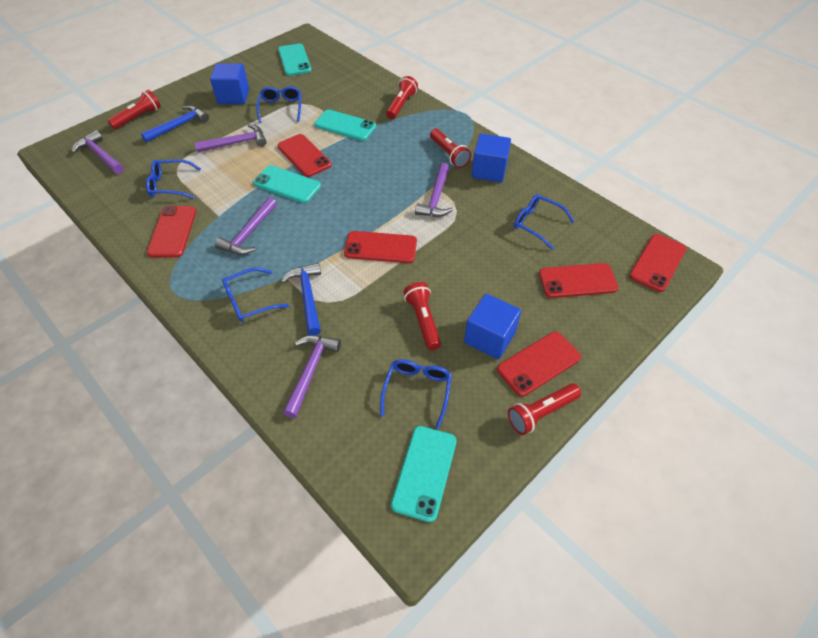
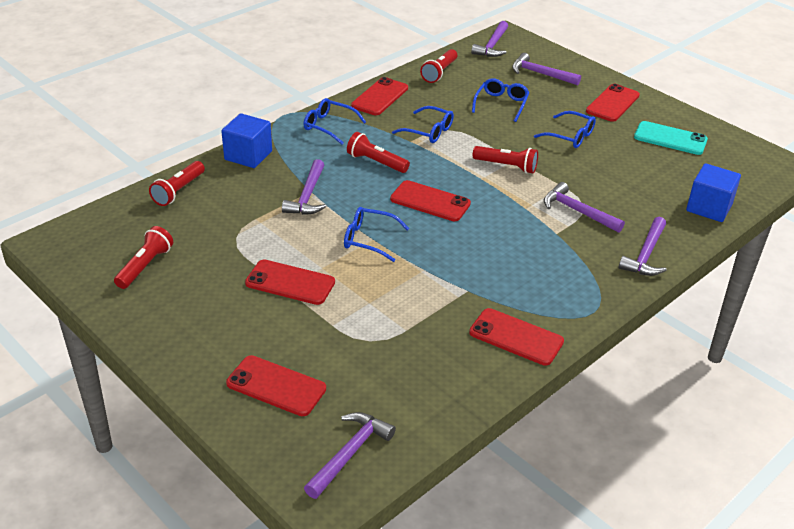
blue cube: 3 -> 2
blue hammer: 2 -> 0
purple hammer: 5 -> 6
turquoise phone: 4 -> 1

